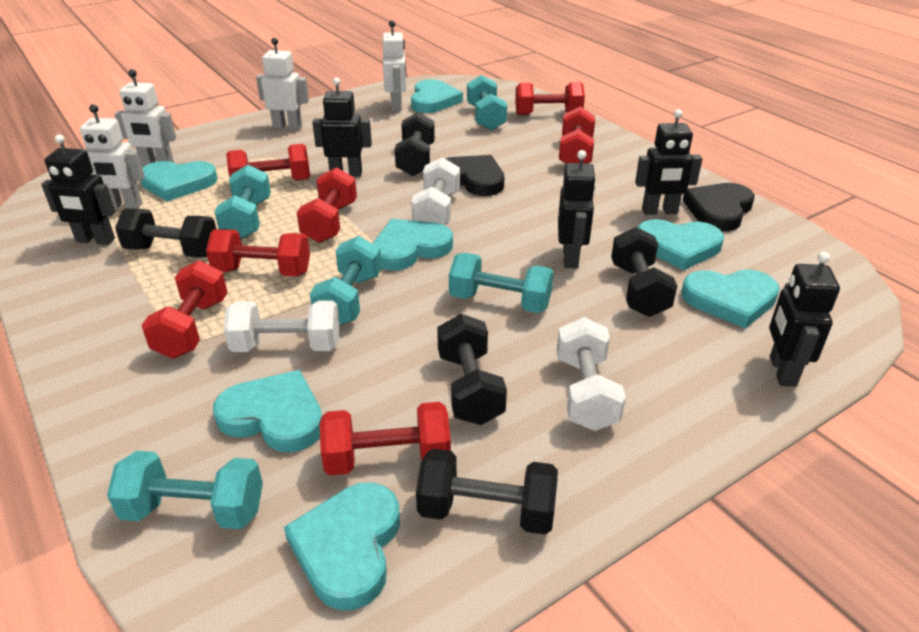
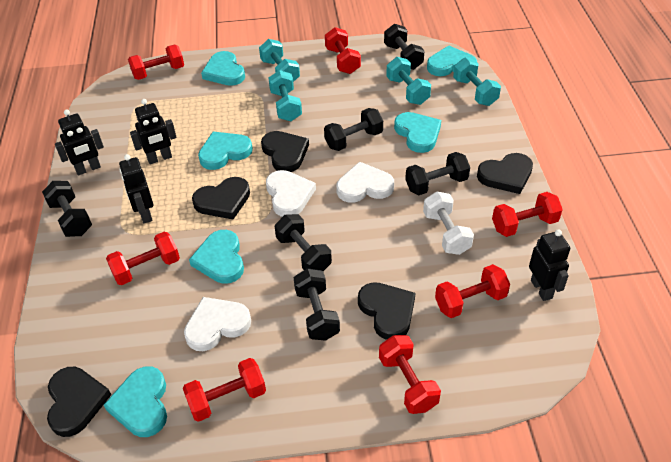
black dumbbell: 5 -> 6
black heart: 2 -> 5
black robot: 5 -> 4
turquoise dumbbell: 5 -> 4
turquoise heart: 7 -> 6
white dumbbell: 3 -> 1
white heart: 0 -> 3
white robot: 4 -> 0

